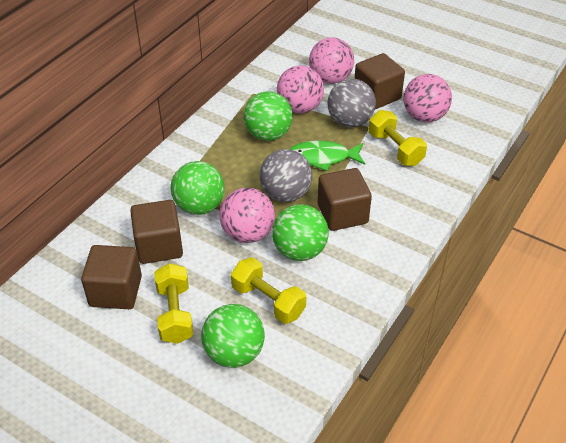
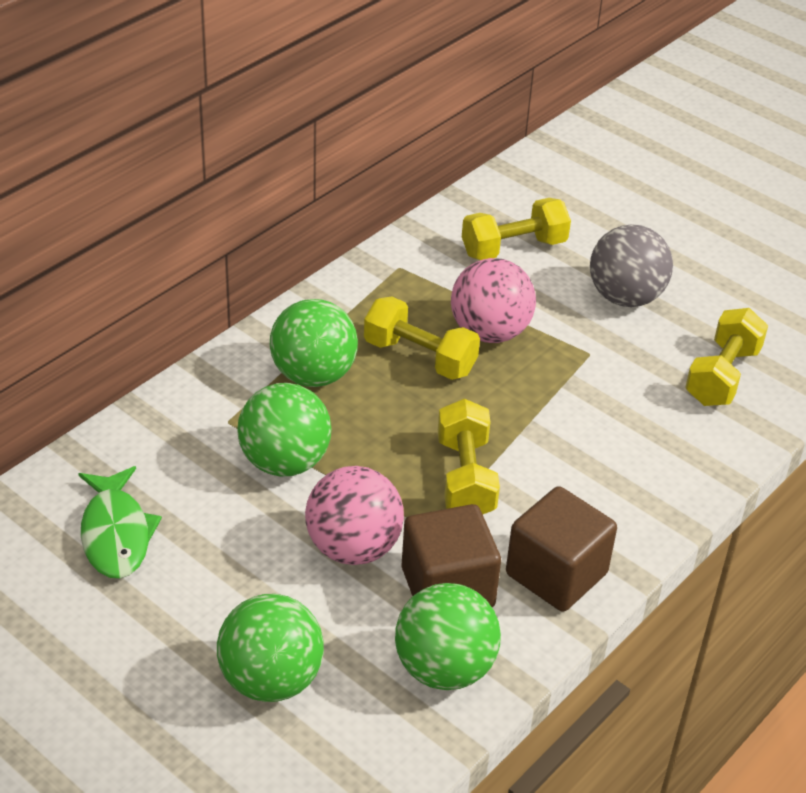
brown cube: 4 -> 2
grey ball: 2 -> 1
pink ball: 4 -> 2
yellow dumbbell: 3 -> 4

